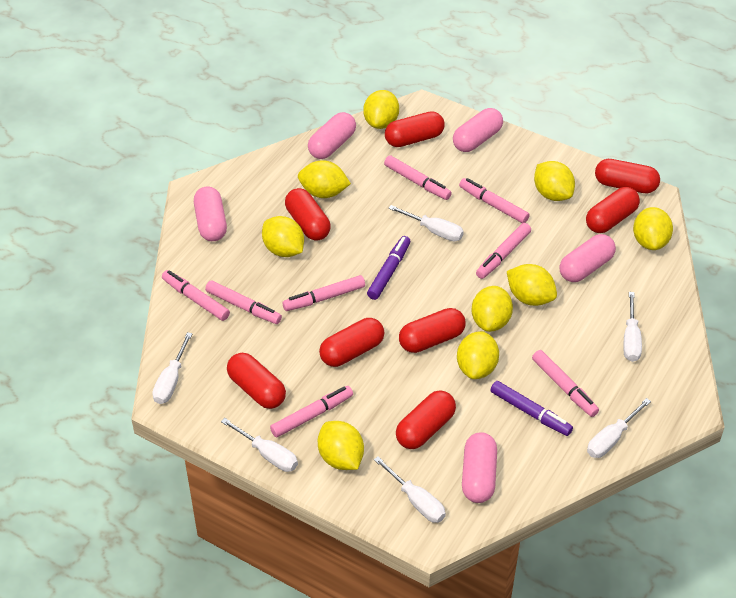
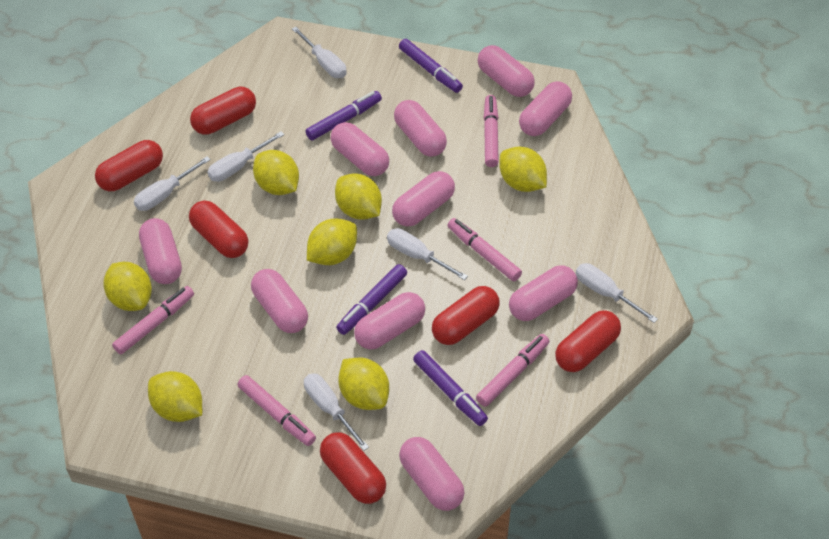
pink capsule: 5 -> 10
pink marker: 8 -> 5
purple marker: 2 -> 4
red capsule: 8 -> 6
yellow lemon: 9 -> 7

